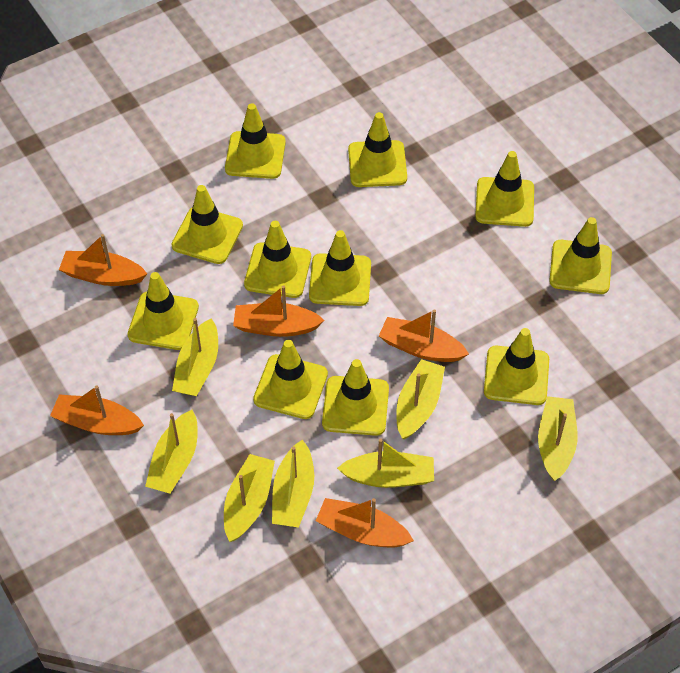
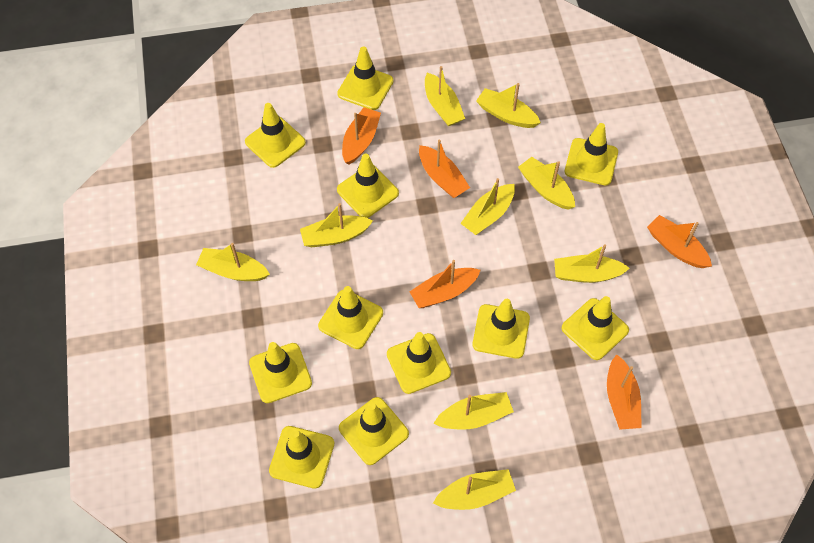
yellow boat: 7 -> 9

